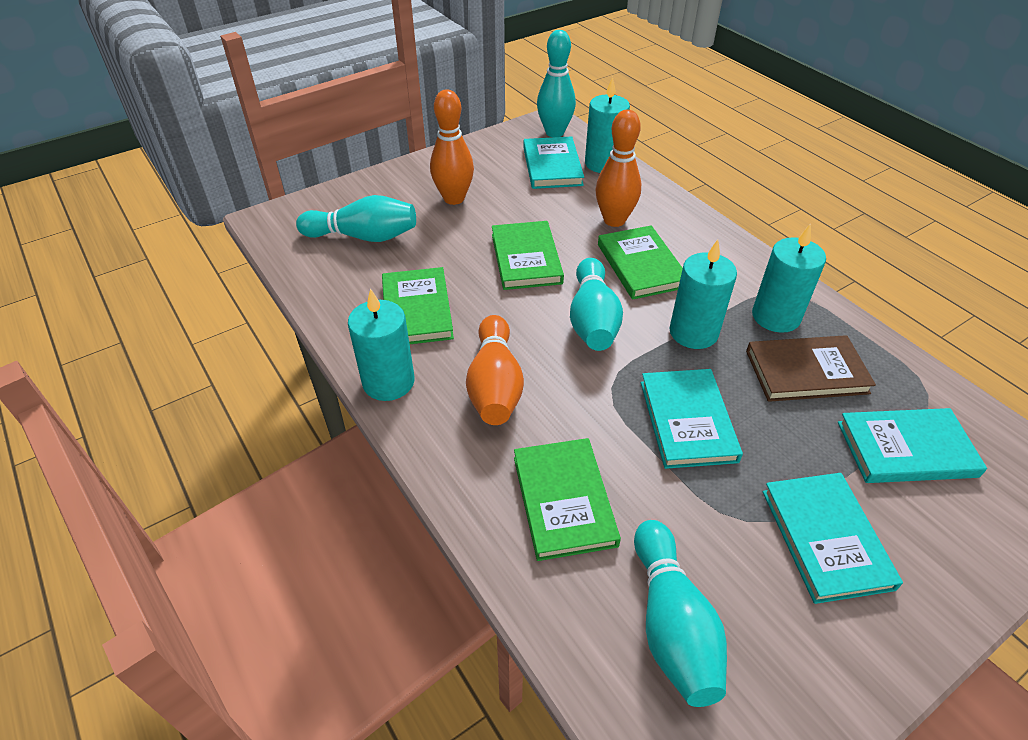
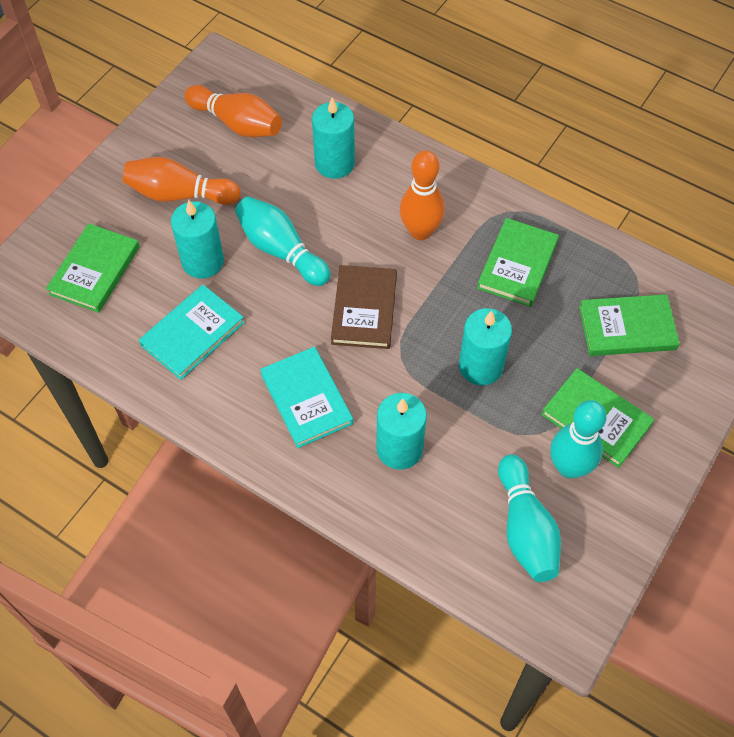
turquoise book: 4 -> 2
turquoise bowling pin: 4 -> 3

